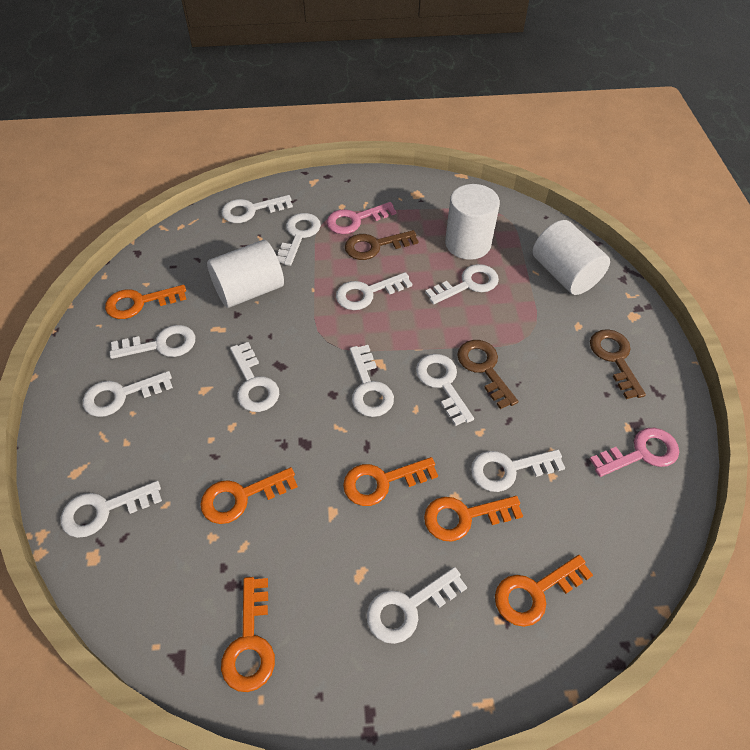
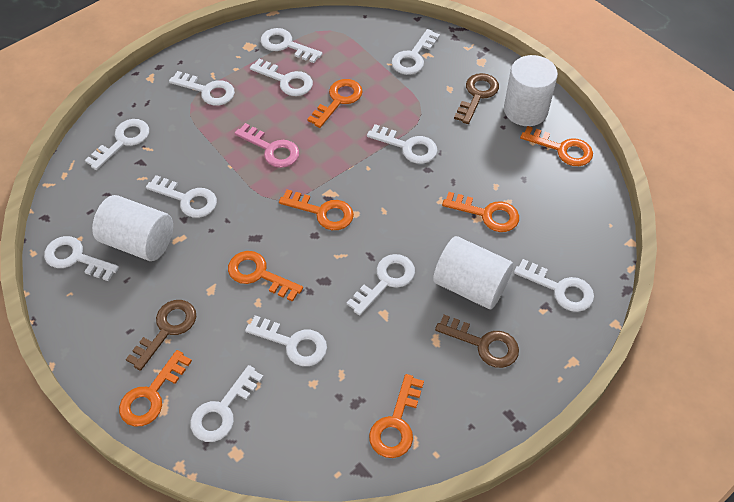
orange key: 6 -> 7
pink key: 2 -> 1

